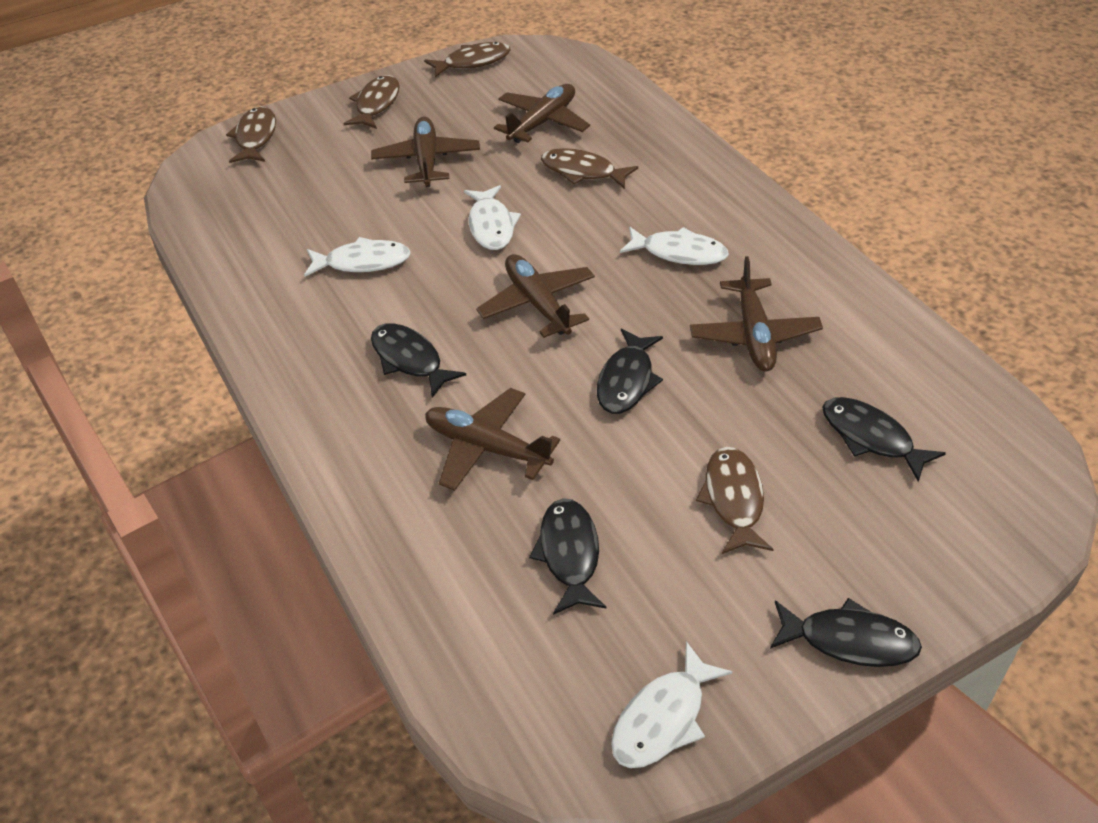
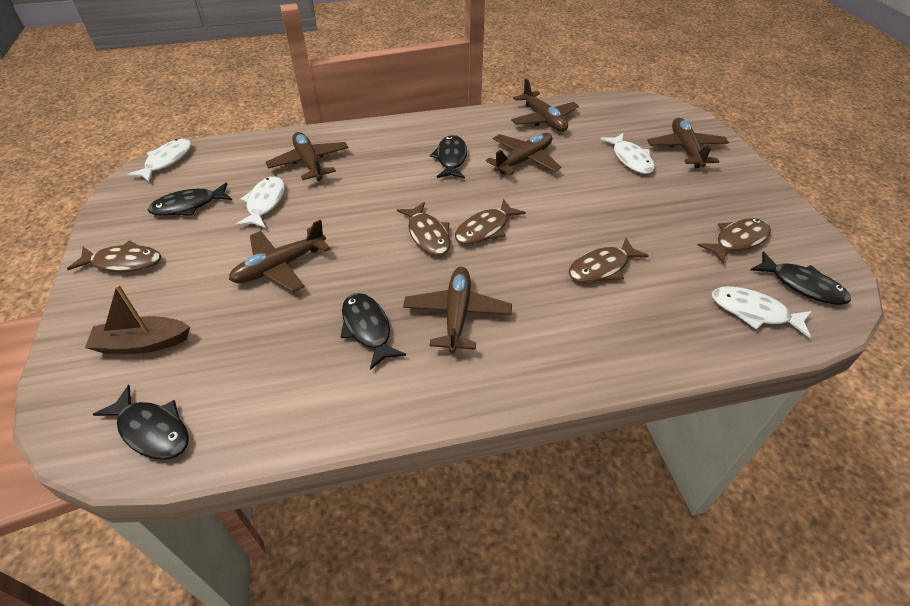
brown boat: 0 -> 1
brown plane: 5 -> 6

